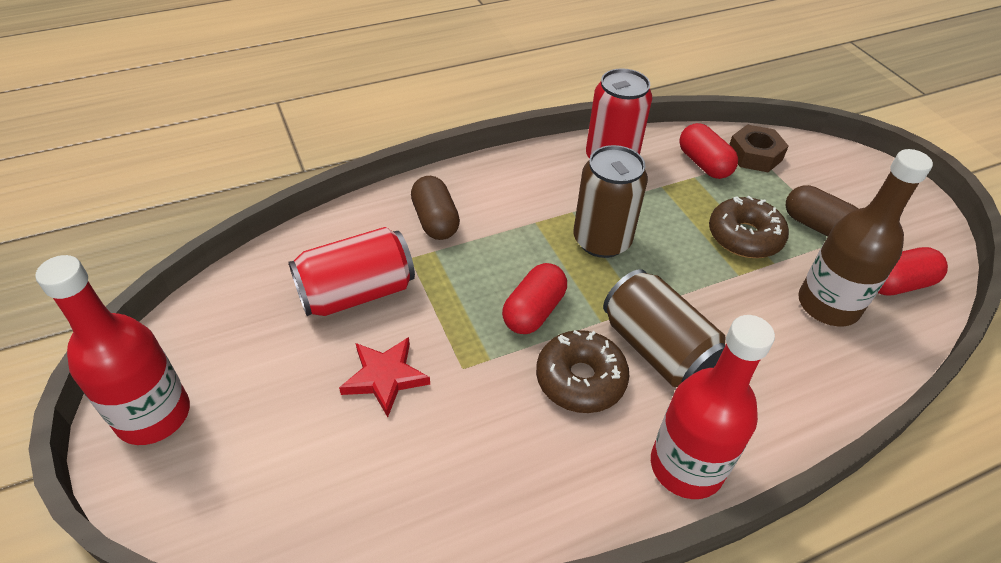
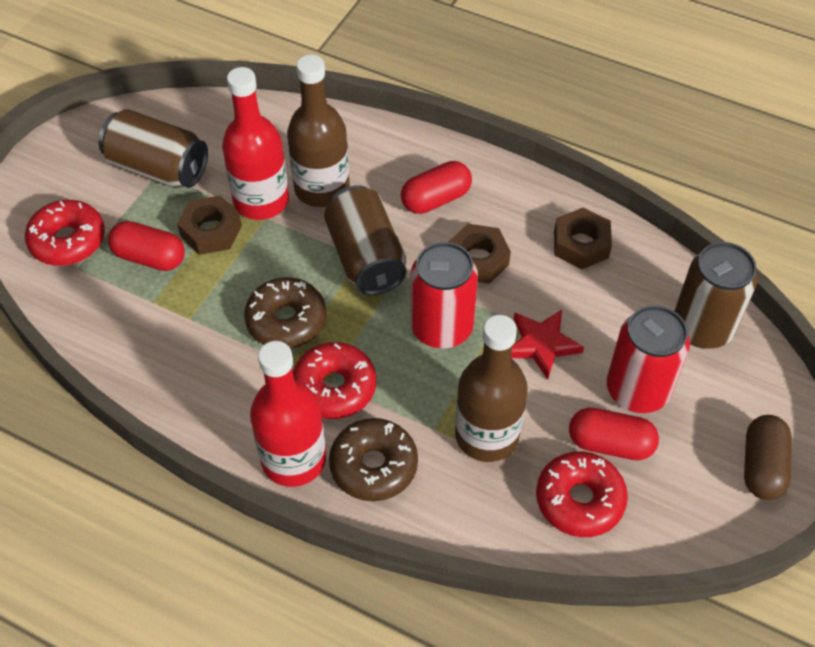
brown bottle: 1 -> 2
brown can: 2 -> 3
brown capsule: 2 -> 1
brown nut: 1 -> 3
red donut: 0 -> 3

